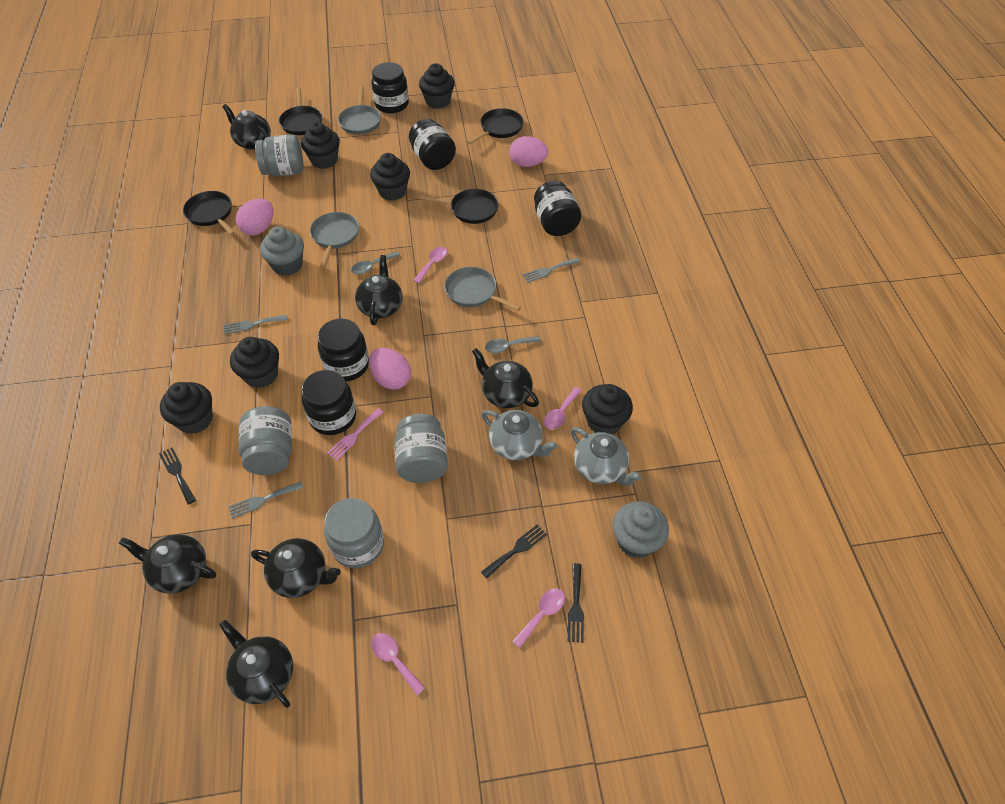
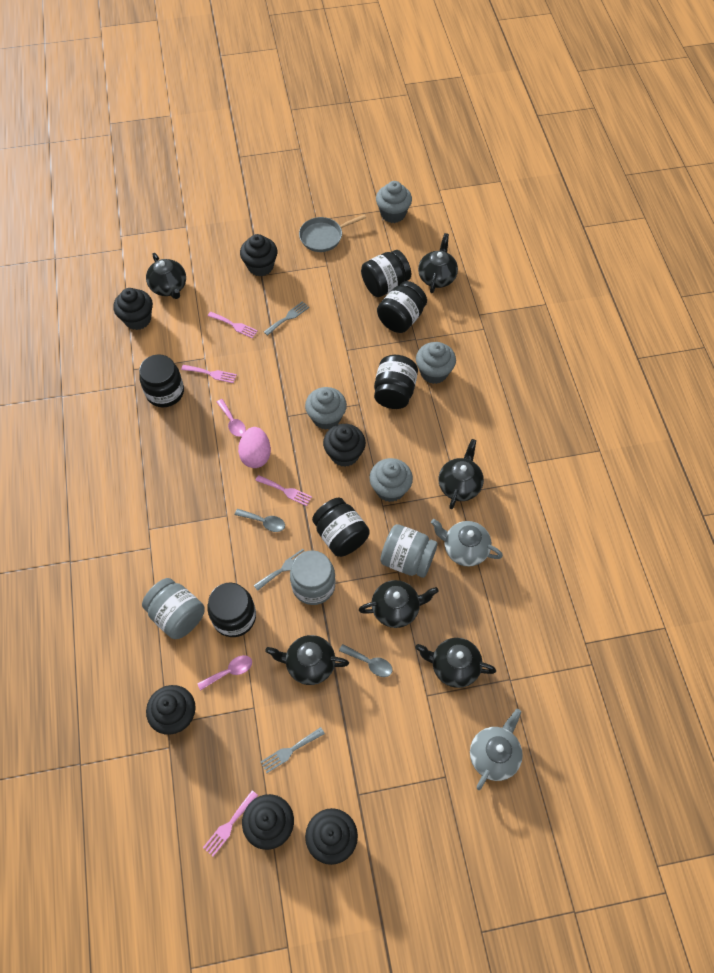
black fork: 3 -> 0
black jar: 5 -> 6
black pan: 4 -> 0
grey cupcake: 2 -> 4
grey jar: 4 -> 3
grey pan: 3 -> 1
pink egg: 3 -> 1
pink fork: 1 -> 4
pink spoon: 4 -> 2

